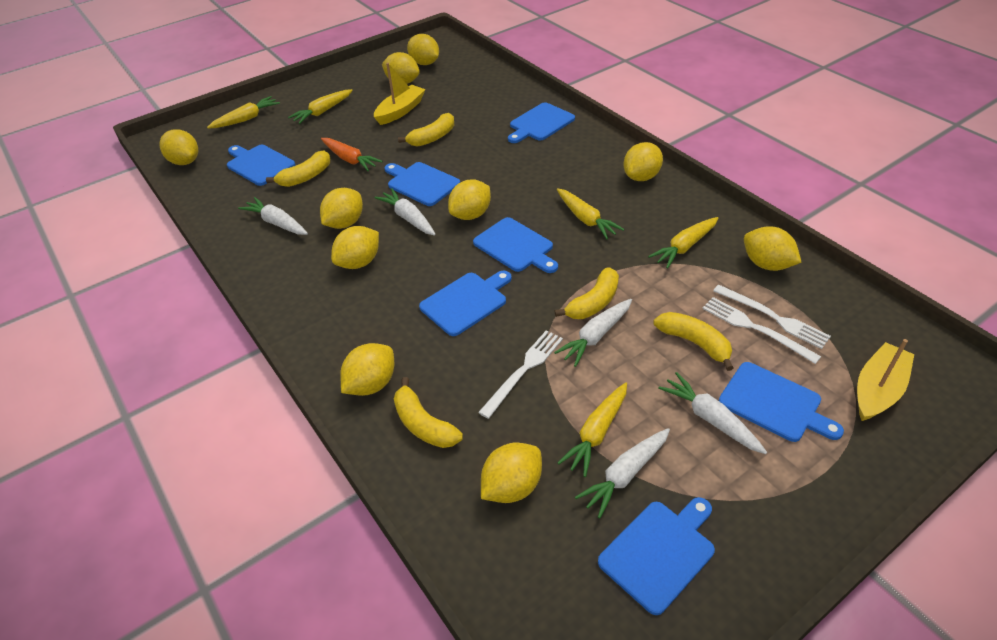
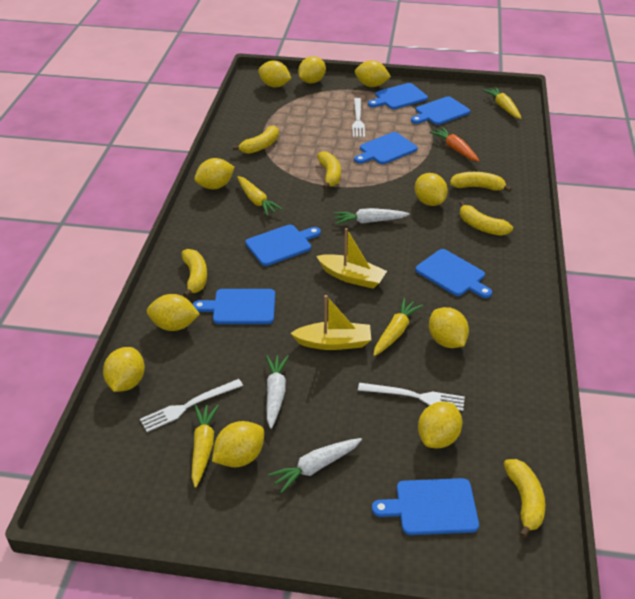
white carrot: 5 -> 3
yellow banana: 5 -> 6
yellow carrot: 5 -> 4

